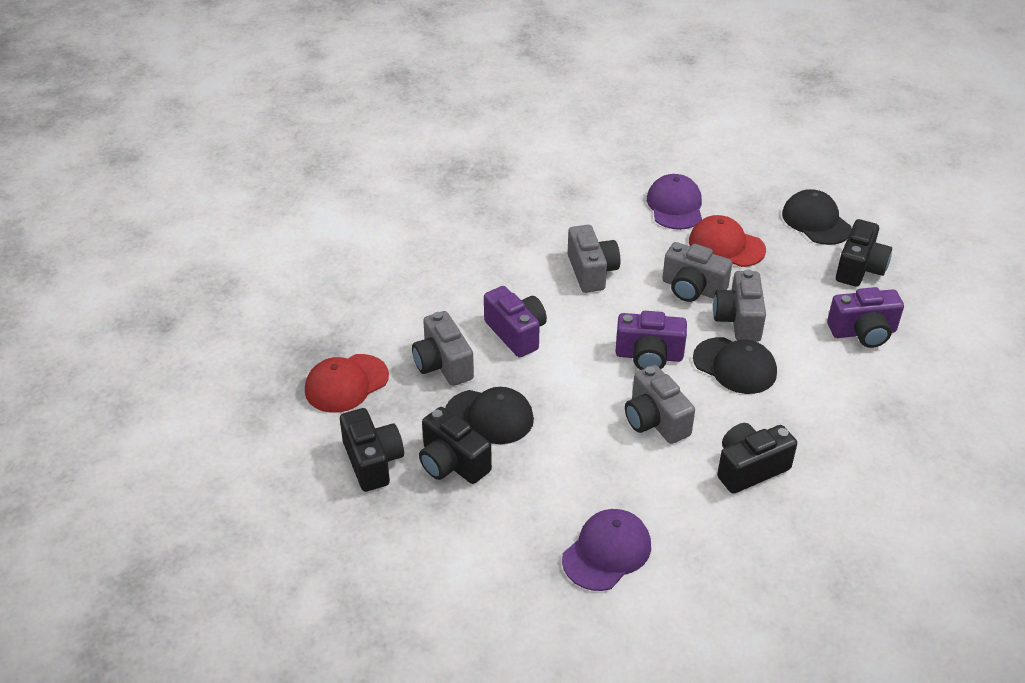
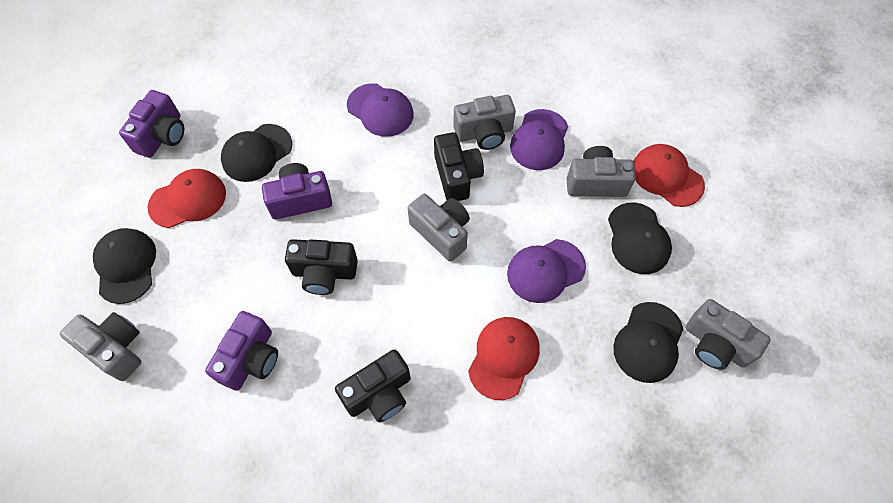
black camera: 4 -> 3
black cap: 3 -> 4
purple cap: 2 -> 3
red cap: 2 -> 3

